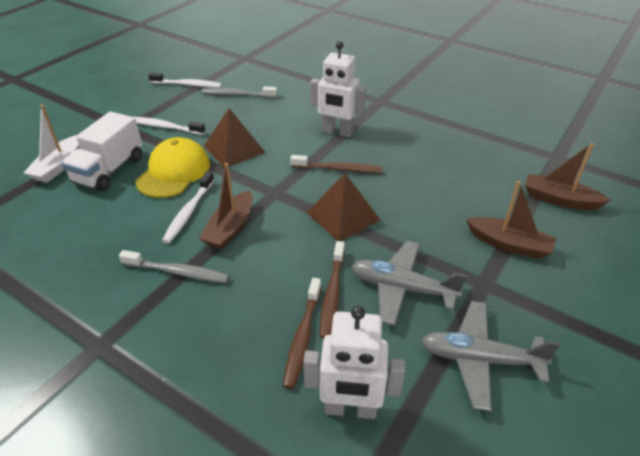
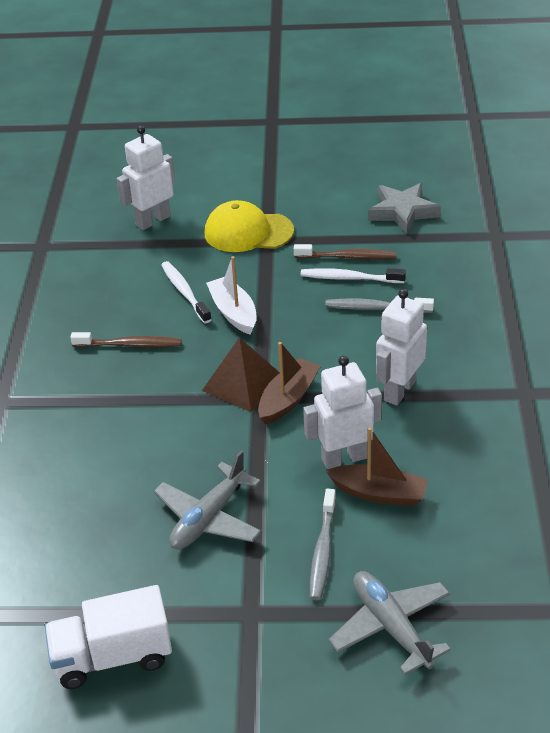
brown boat: 3 -> 2
brown pyramid: 2 -> 1
brown toothbrush: 3 -> 2
grey star: 0 -> 1
white robot: 2 -> 3
white toothbrush: 3 -> 2

